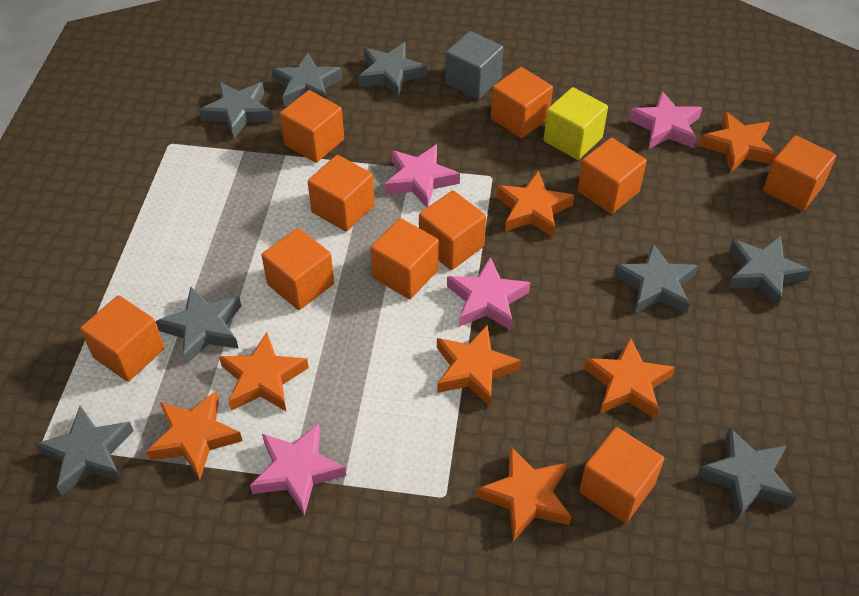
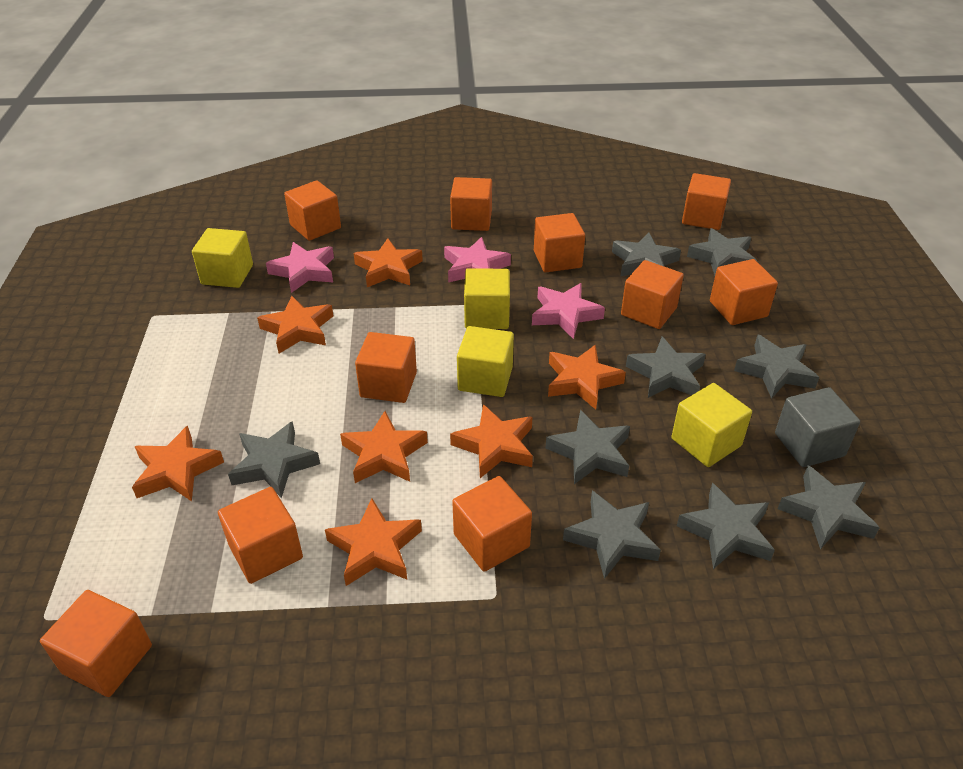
grey star: 8 -> 9
pink star: 4 -> 3
yellow cube: 1 -> 4

